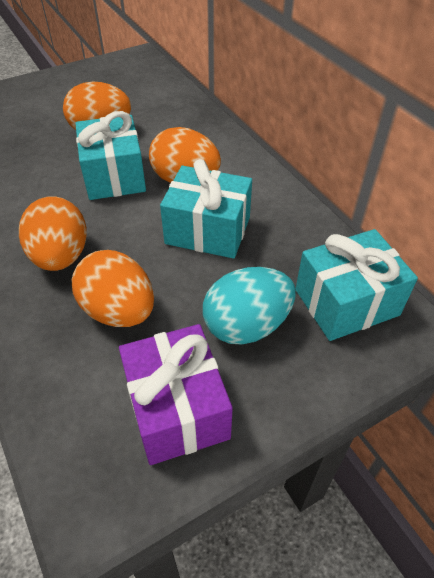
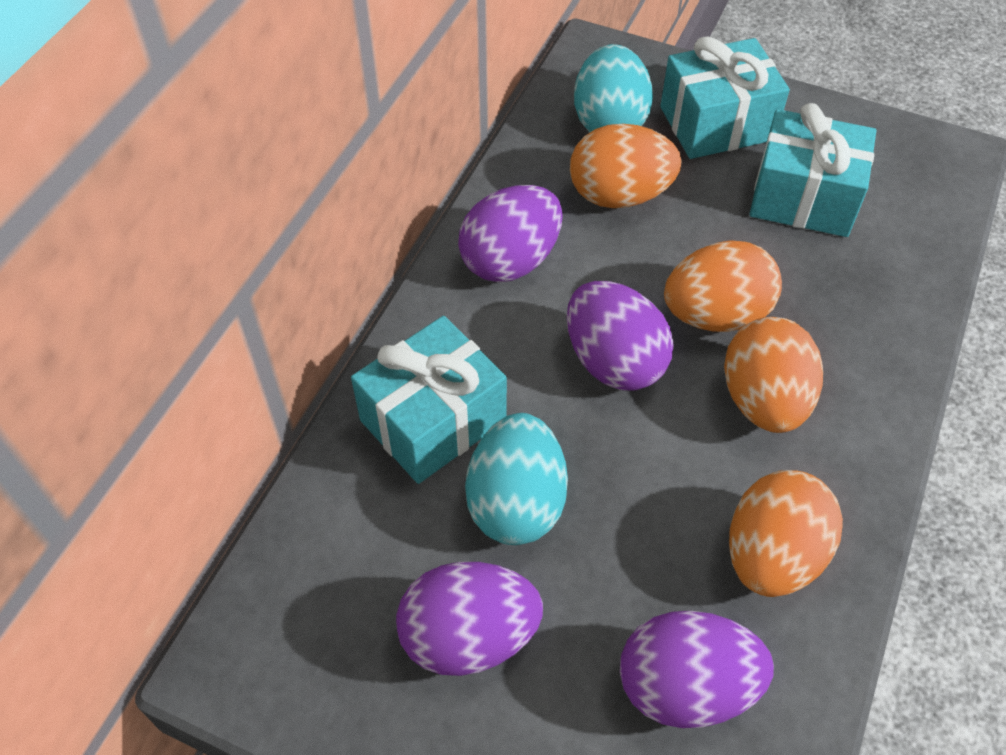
purple egg: 0 -> 4
purple gift: 1 -> 0
turquoise egg: 1 -> 2

